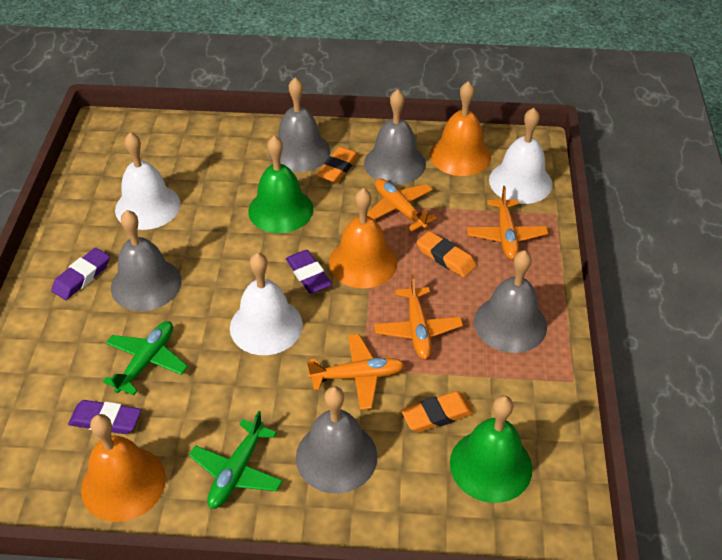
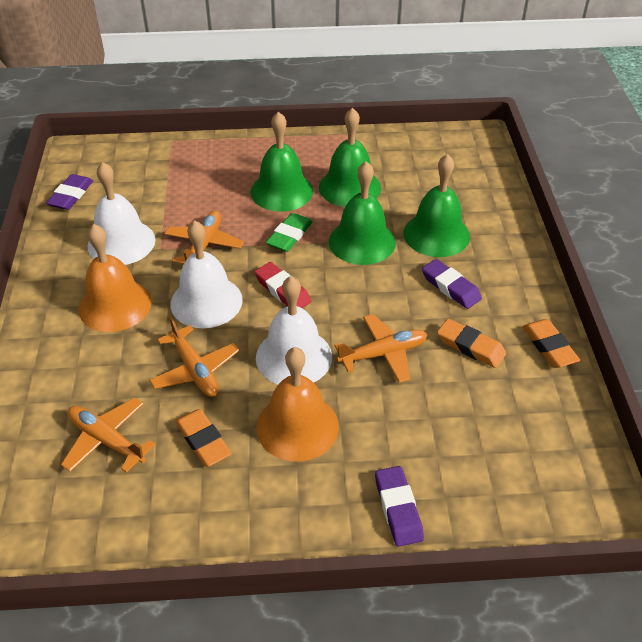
green bell: 2 -> 4
green eraser: 0 -> 1
green plane: 2 -> 0
grey bell: 5 -> 0
orange bell: 3 -> 2
red eraser: 0 -> 1

